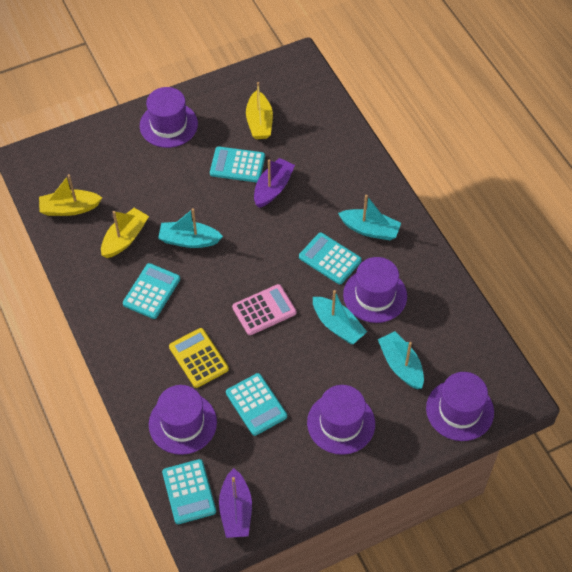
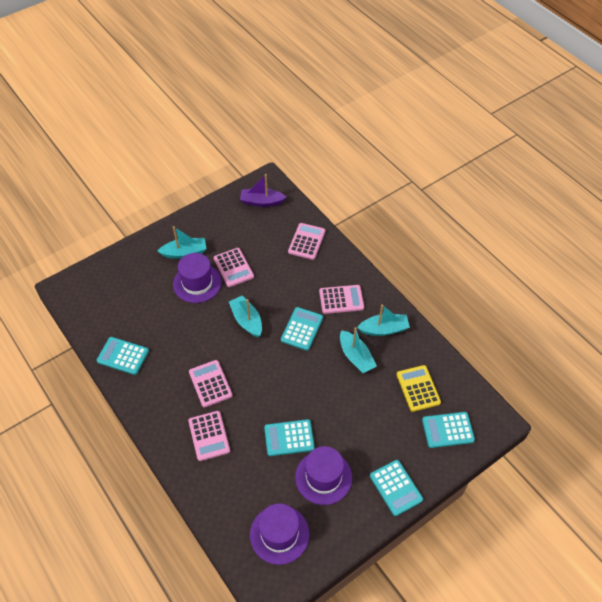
pink calculator: 1 -> 5
purple boat: 2 -> 1
purple hat: 5 -> 3
yellow boat: 3 -> 0

